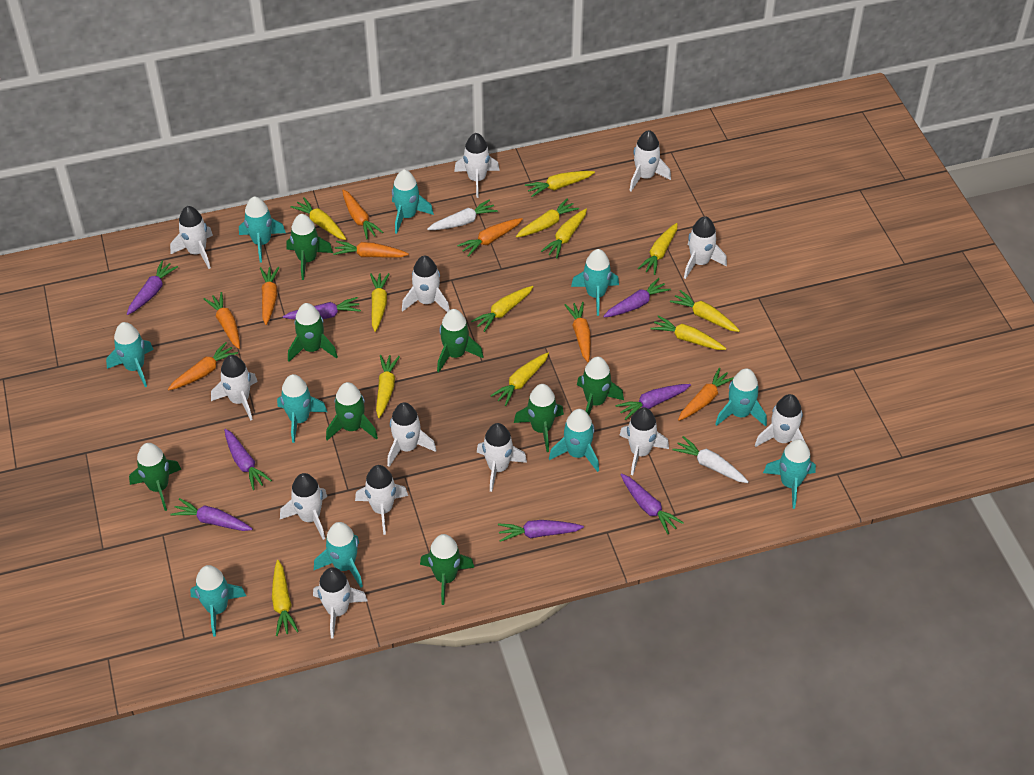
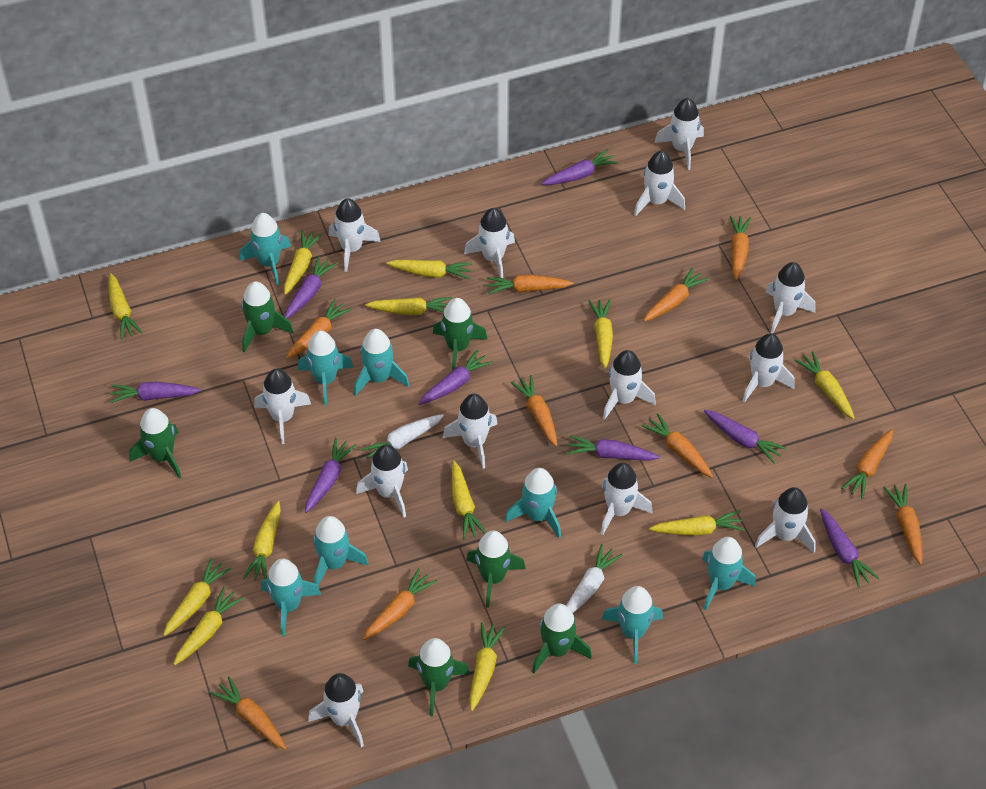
green rocket: 8 -> 6
orange carrot: 8 -> 10
turquoise rocket: 10 -> 8

